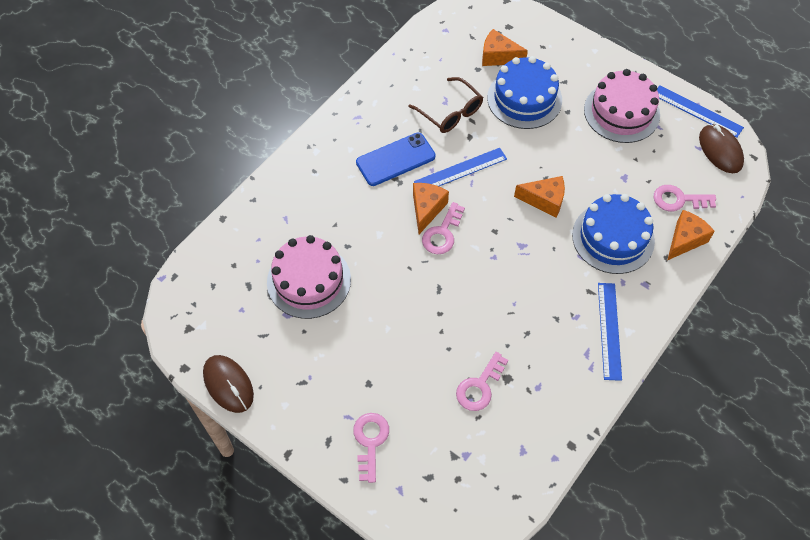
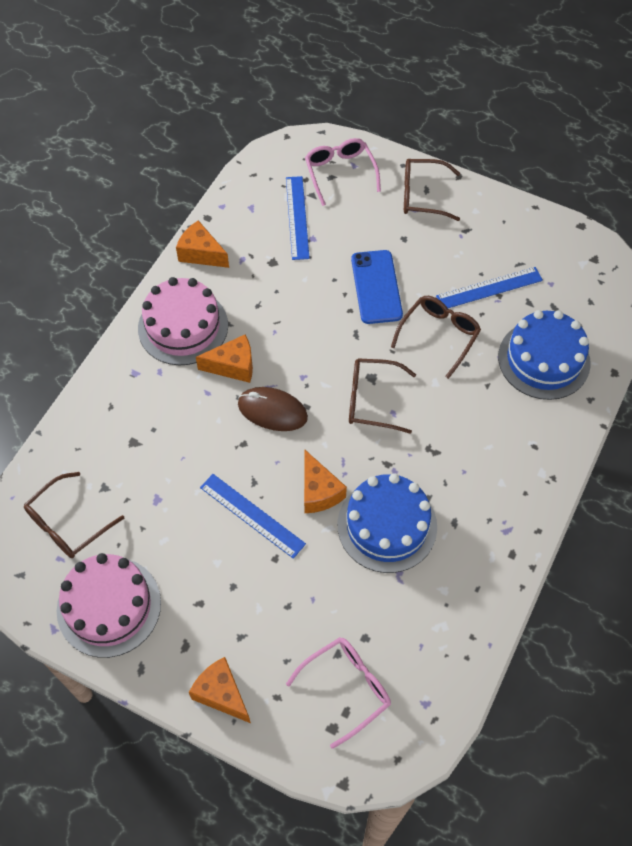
brown glasses: 1 -> 4
brown mouse: 2 -> 1
pink glasses: 0 -> 2
pink key: 4 -> 0

